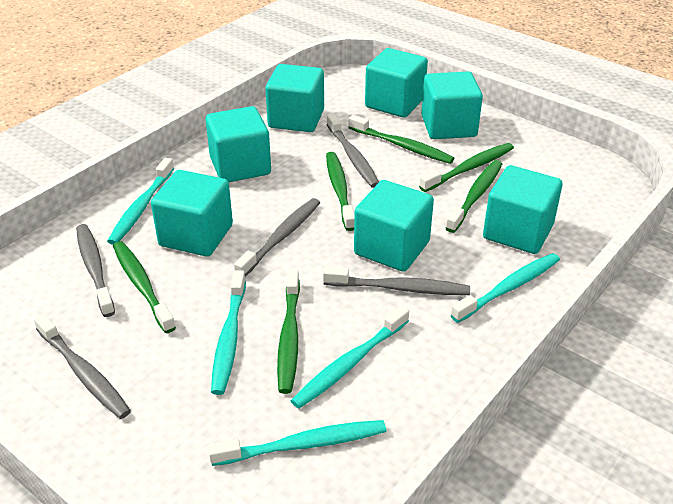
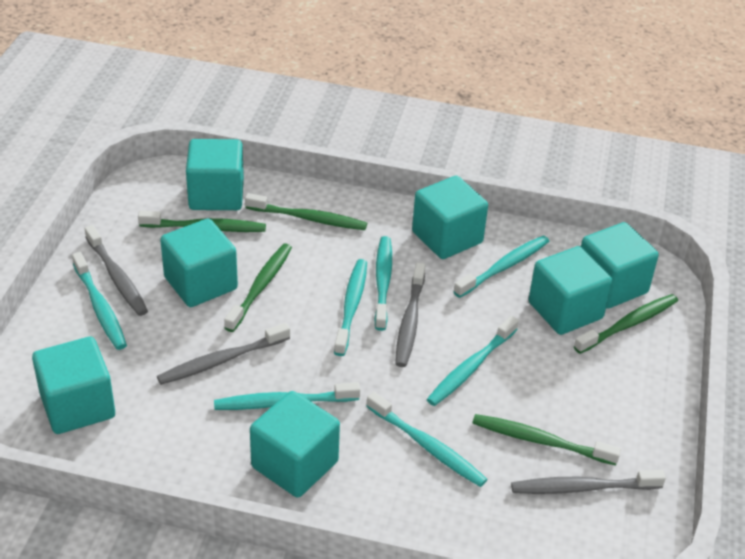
green toothbrush: 6 -> 5
grey toothbrush: 5 -> 4
turquoise toothbrush: 5 -> 7

